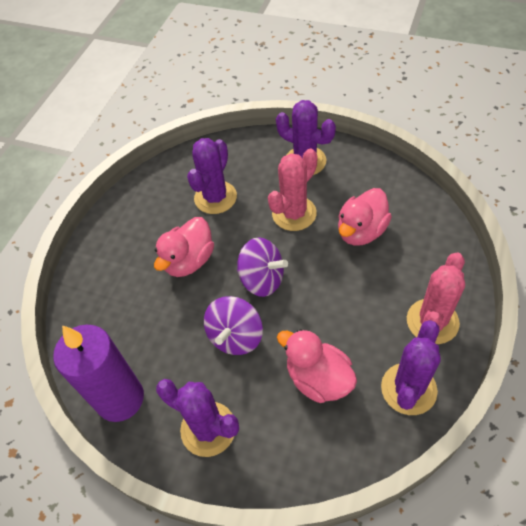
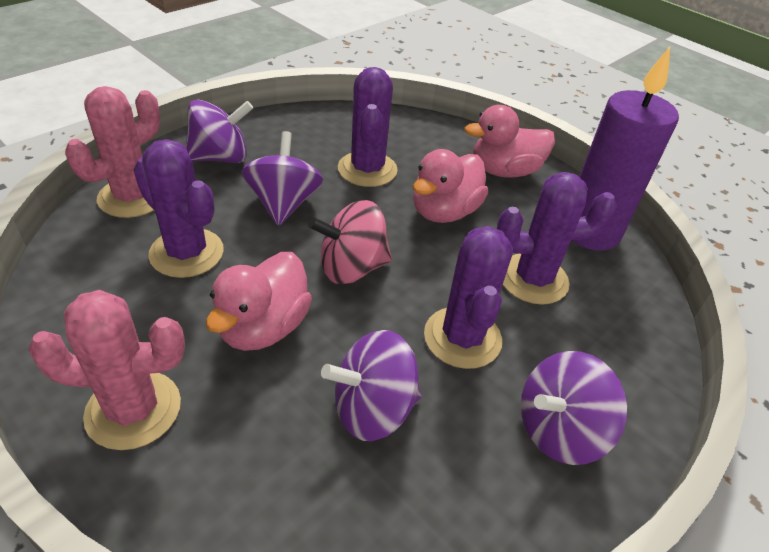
pink spinning top: 0 -> 1
purple spinning top: 2 -> 4

